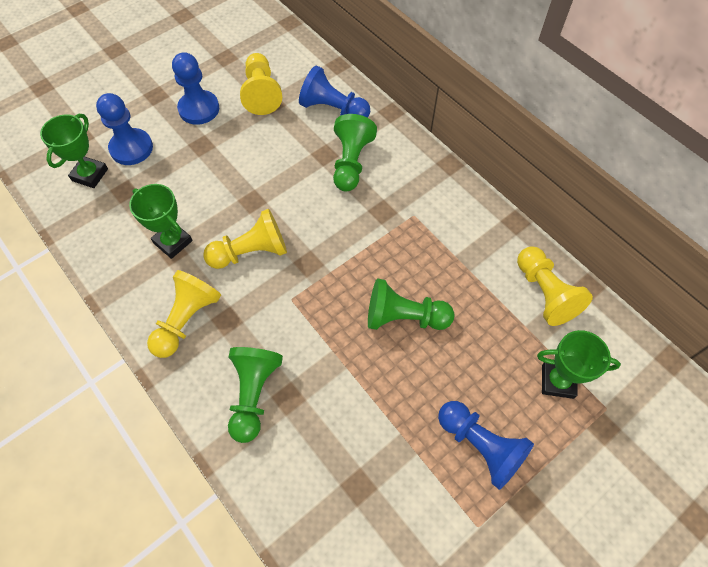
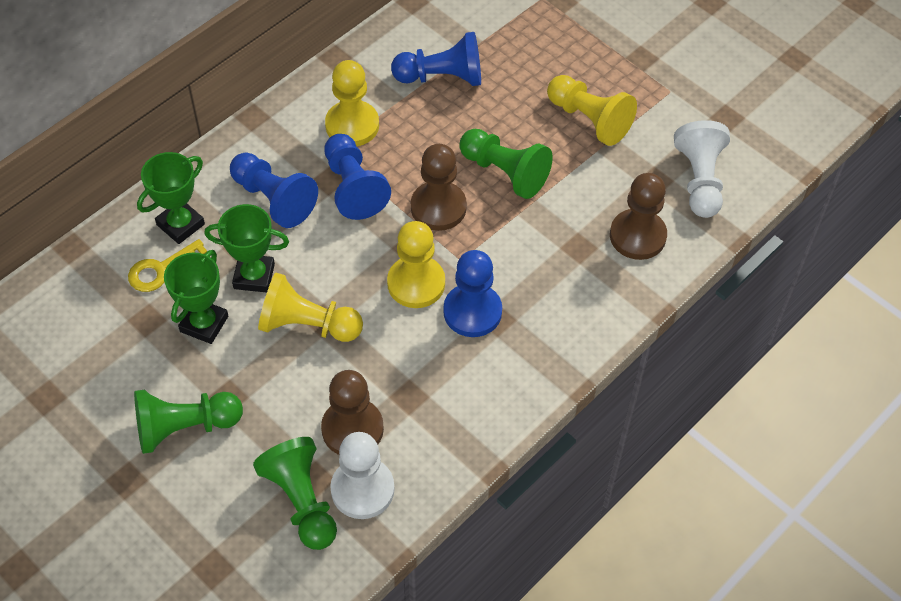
brown pawn: 0 -> 3
white pawn: 0 -> 2
yellow key: 0 -> 1

